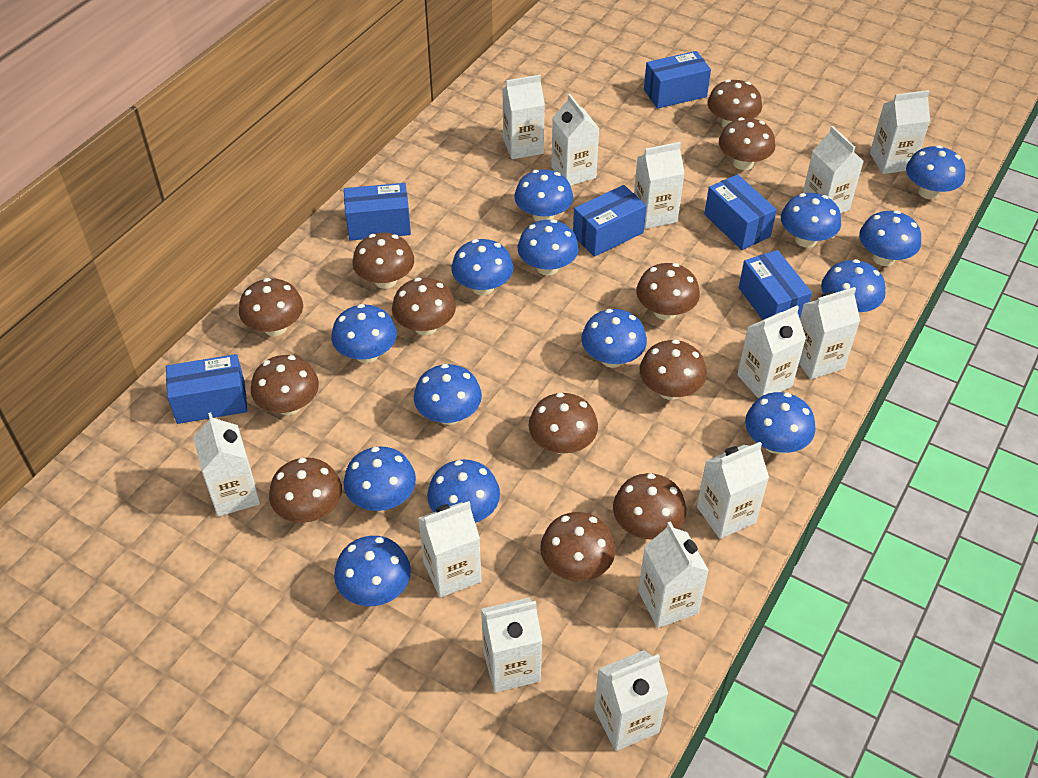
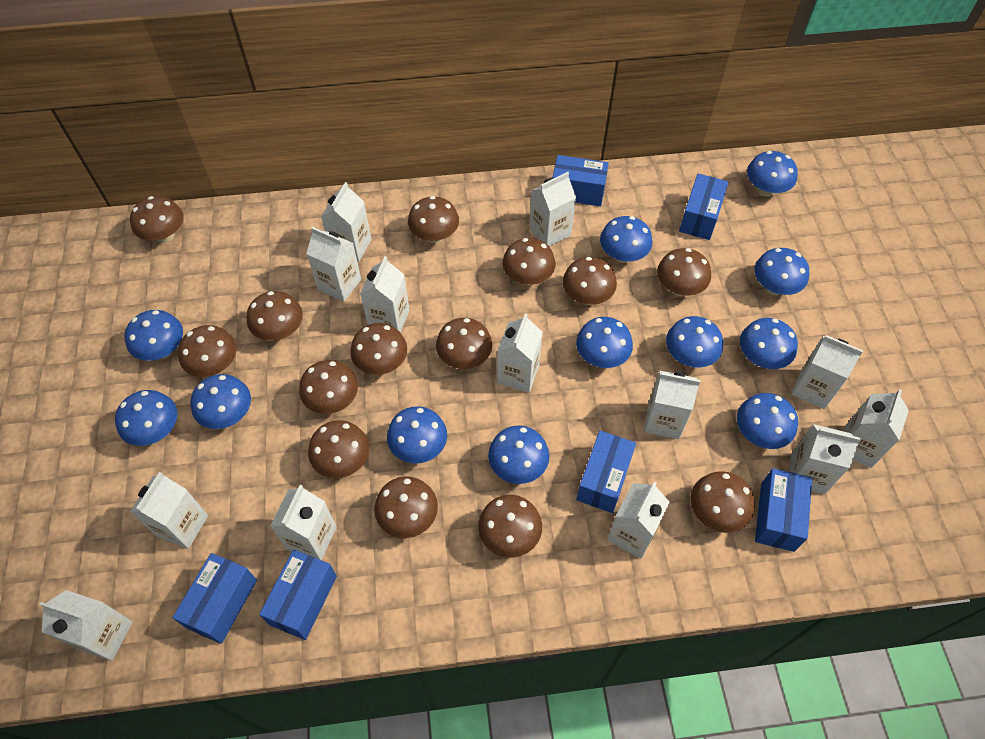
blue mushroom: 14 -> 12
brown mushroom: 12 -> 14

